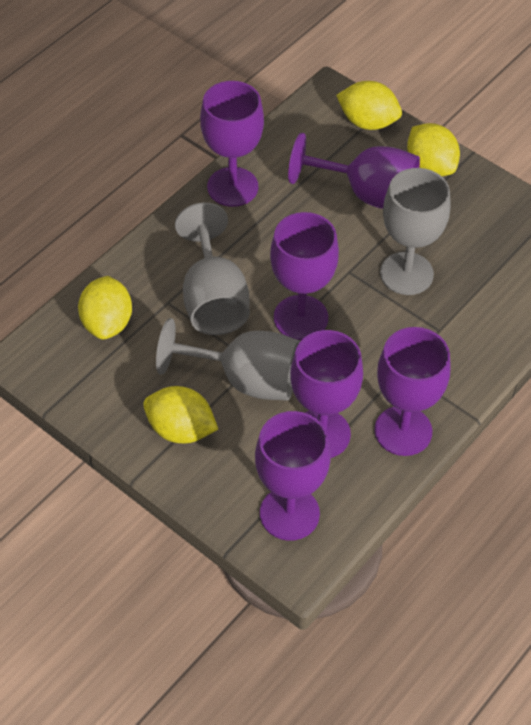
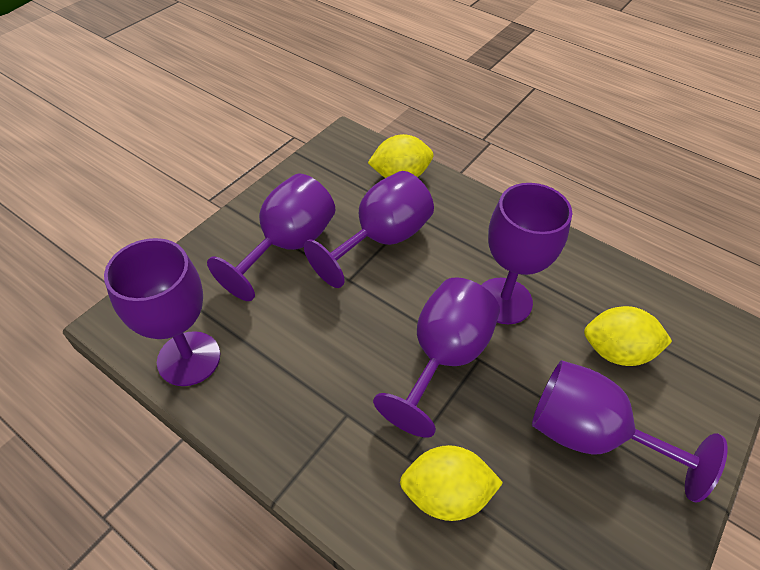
grey goblet: 3 -> 0
yellow lemon: 4 -> 3

